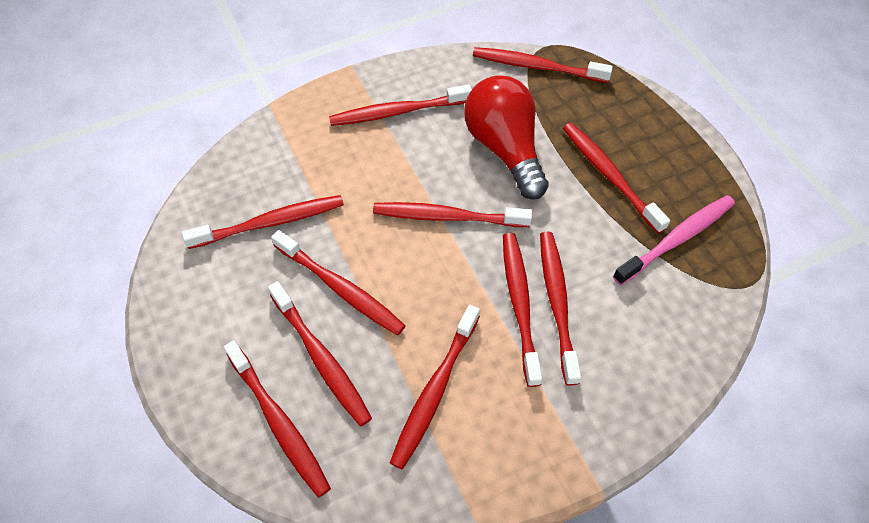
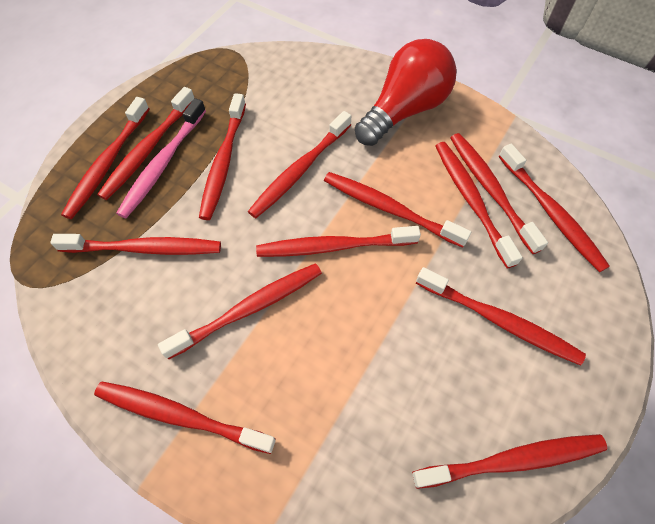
red toothbrush: 11 -> 14

